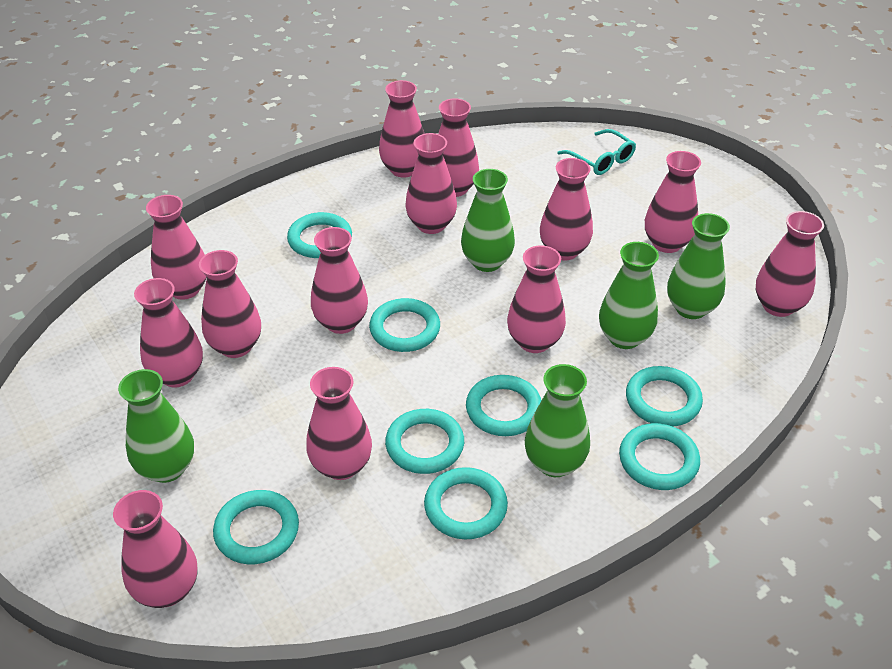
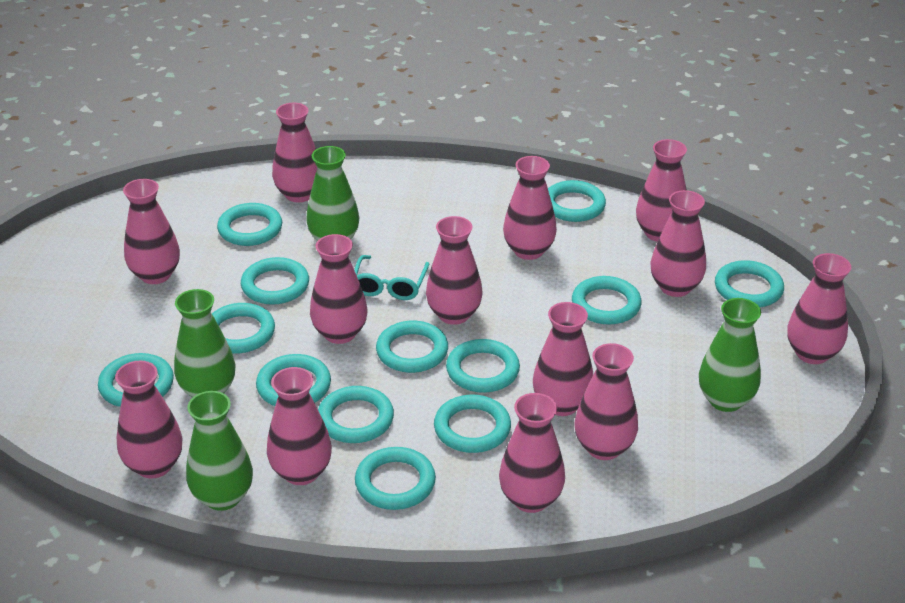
green vase: 5 -> 4
turquoise ring: 8 -> 13

